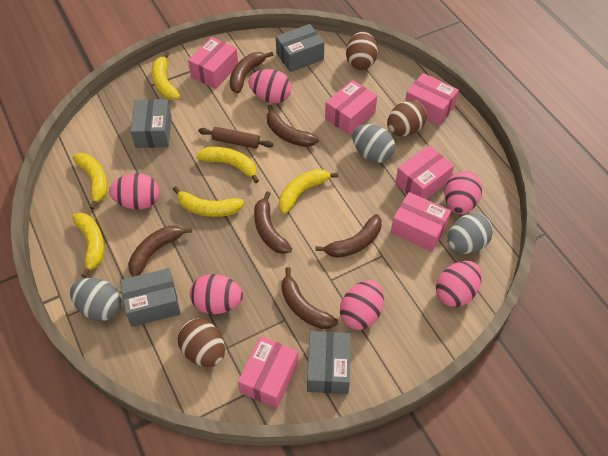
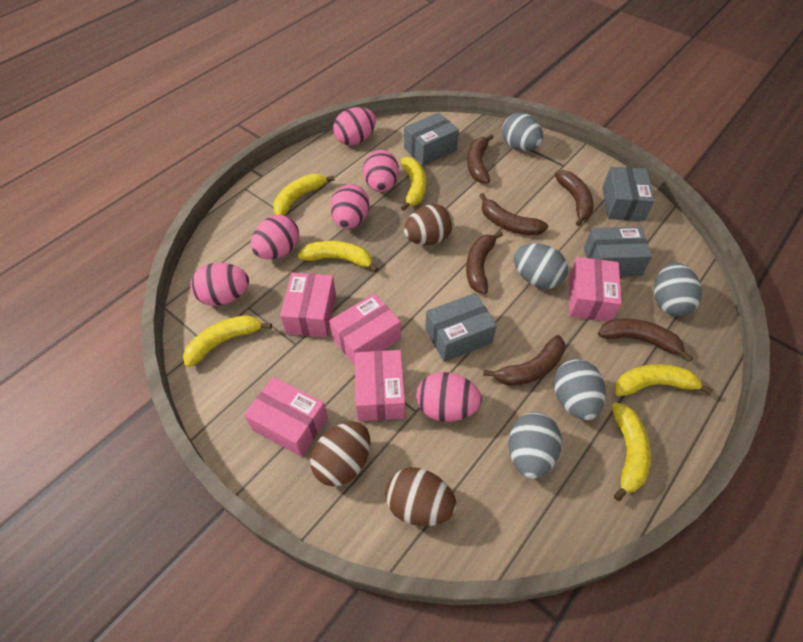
brown rolling pin: 1 -> 0
grey egg: 3 -> 5
pink box: 6 -> 5

